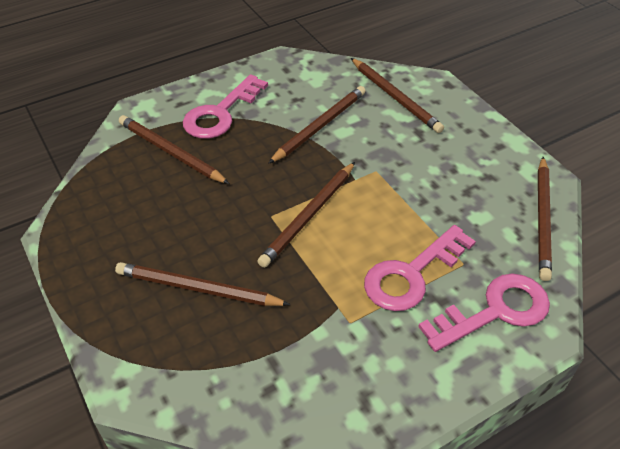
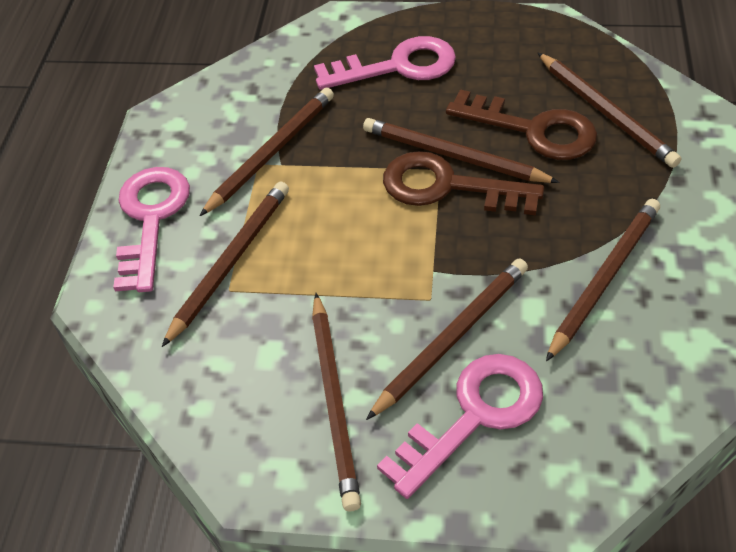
brown key: 0 -> 2
brown pencil: 6 -> 7

